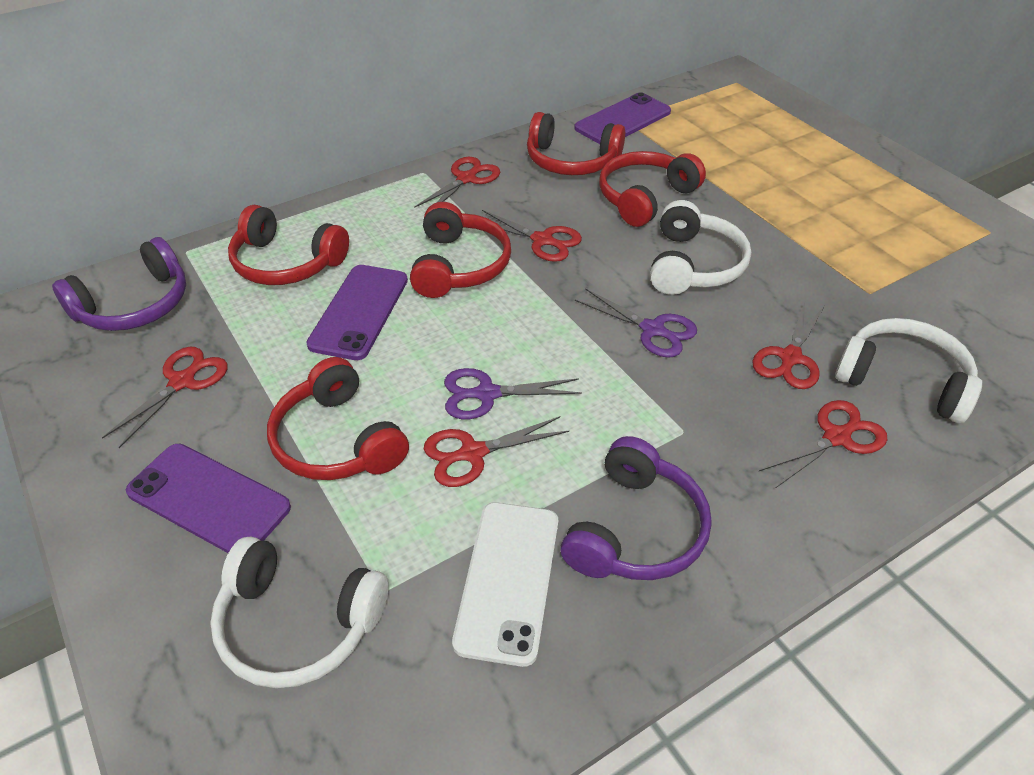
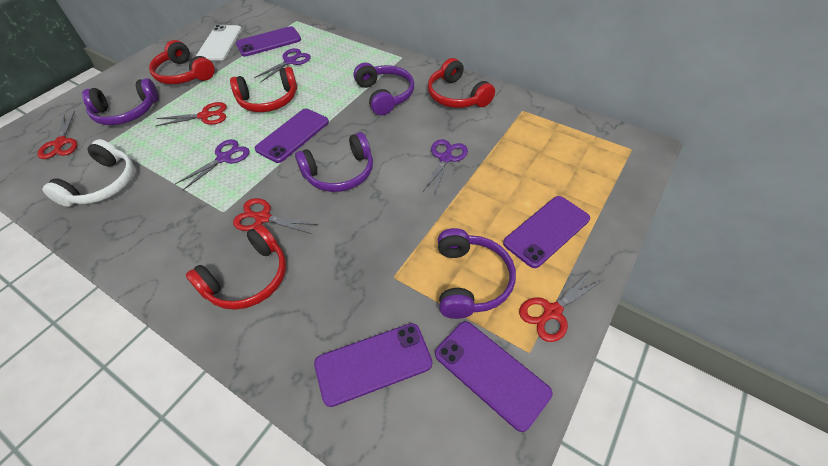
purple headphones: 2 -> 4
purple phone: 3 -> 5
purple scissors: 2 -> 3
red headphones: 5 -> 4
red scissors: 6 -> 4
white headphones: 3 -> 1

